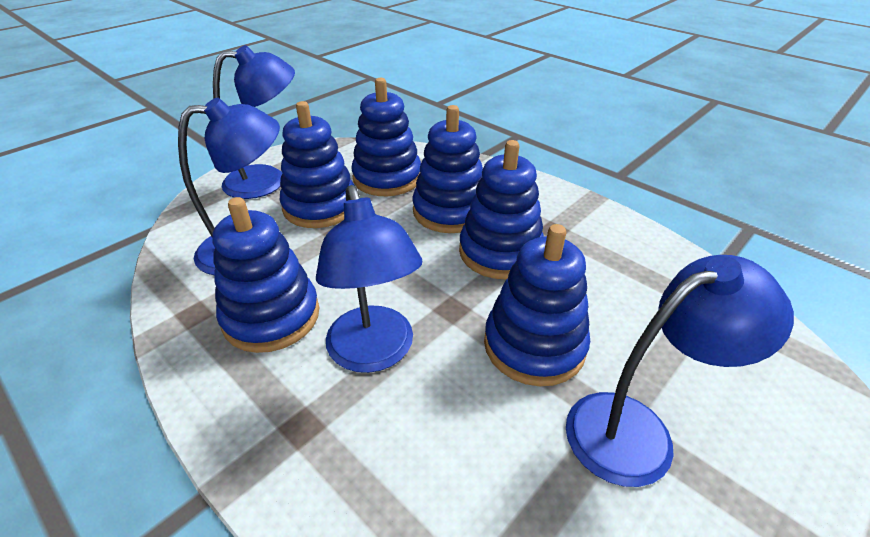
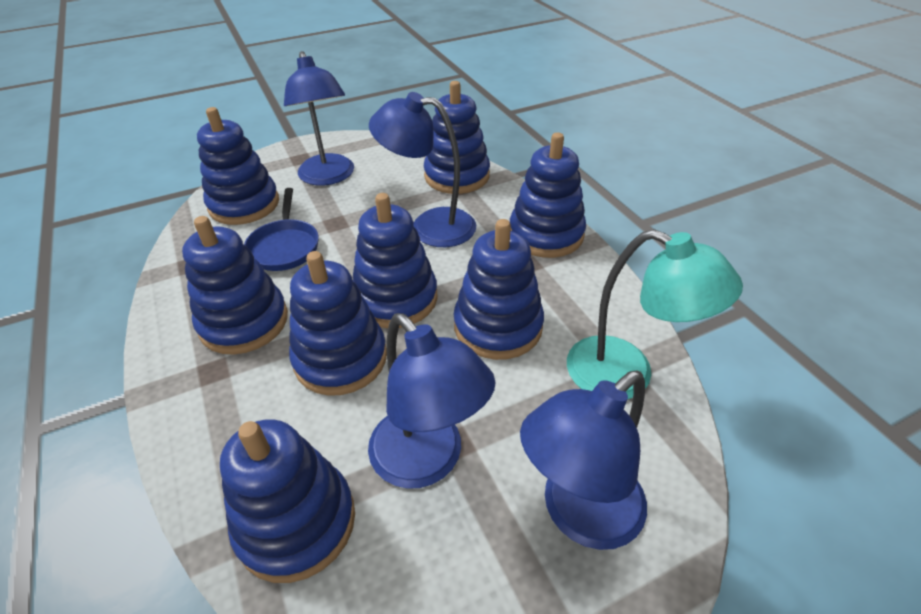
blue pan: 0 -> 1
blue stacking toy: 6 -> 8
turquoise lamp: 0 -> 1

